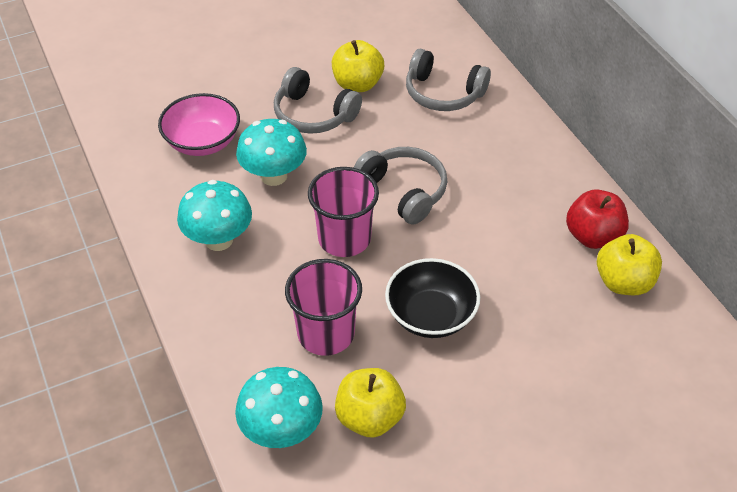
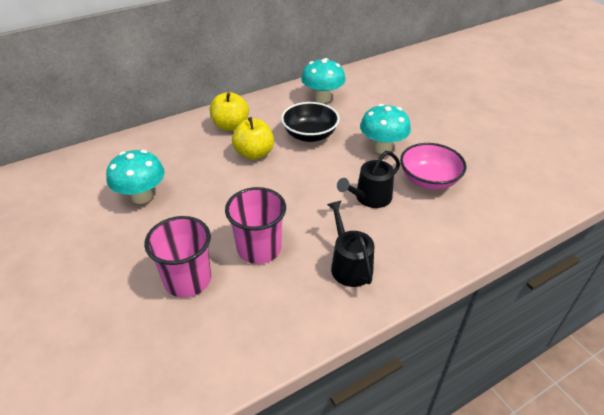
black watering can: 0 -> 2
grey headphones: 3 -> 0
red apple: 1 -> 0
yellow apple: 3 -> 2

